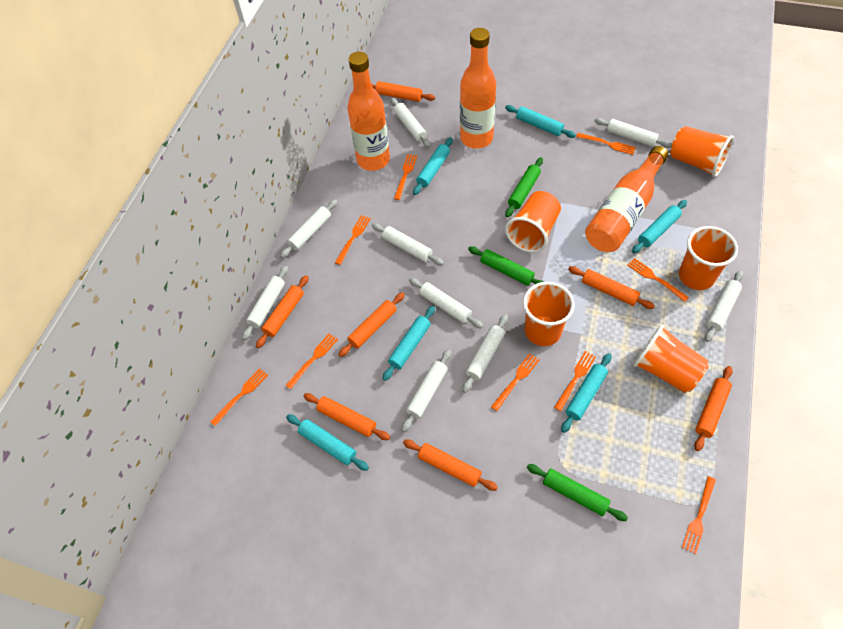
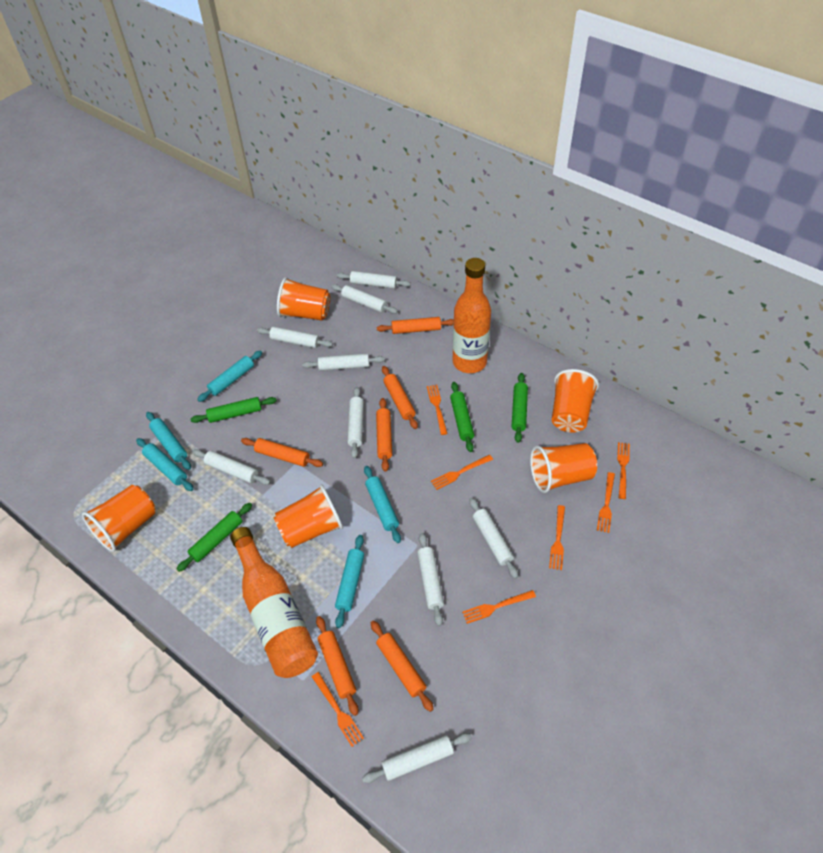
green rolling pin: 3 -> 4
orange bottle: 3 -> 2
orange fork: 9 -> 7
orange rolling pin: 7 -> 6
turquoise rolling pin: 6 -> 5

